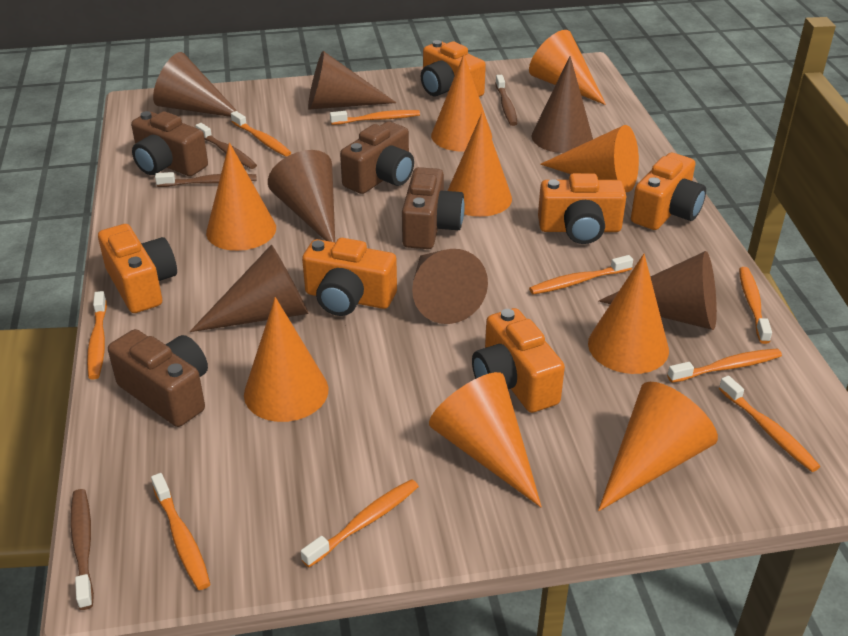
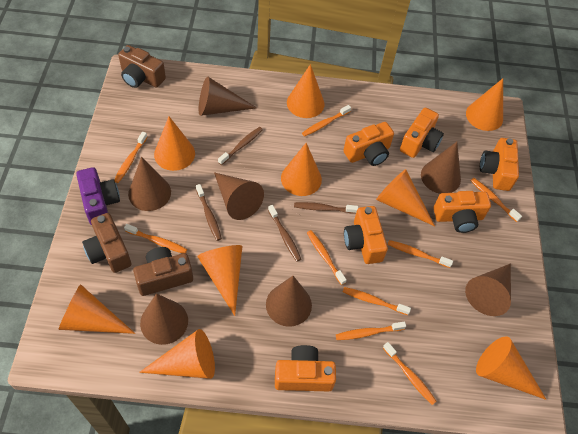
brown camera: 4 -> 3
purple camera: 0 -> 1

